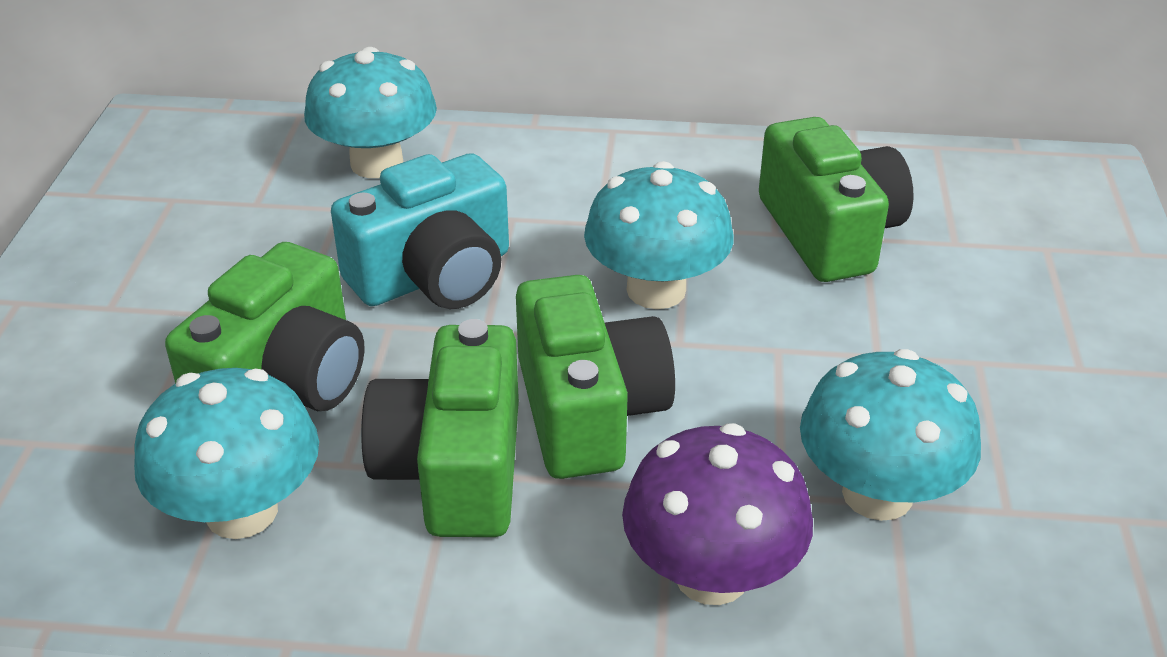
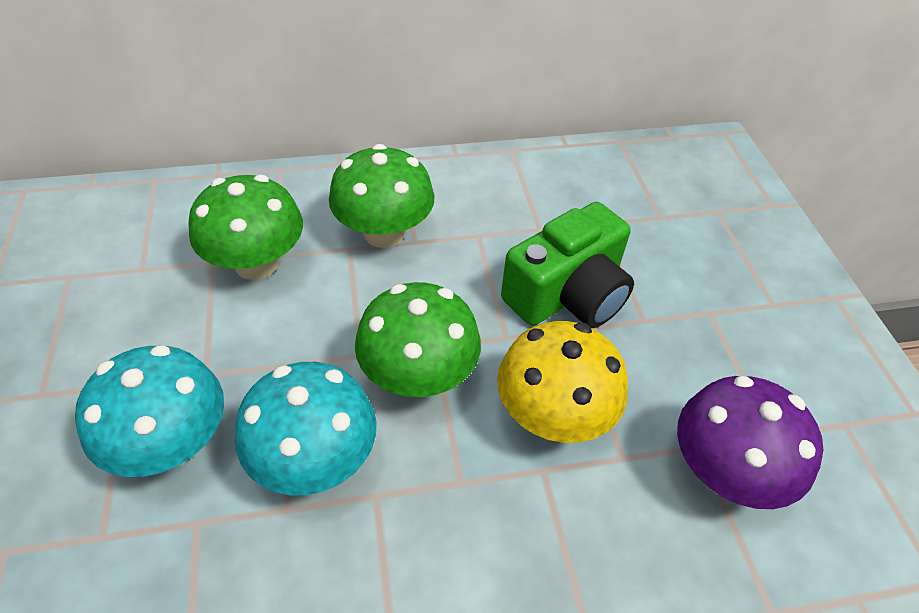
green camera: 4 -> 1
green mushroom: 0 -> 3
turquoise camera: 1 -> 0
turquoise mushroom: 4 -> 2
yellow mushroom: 0 -> 1

